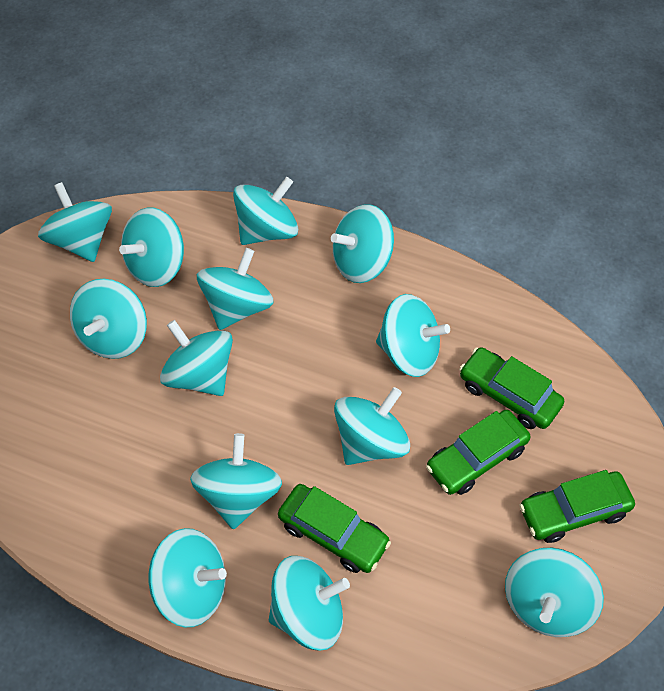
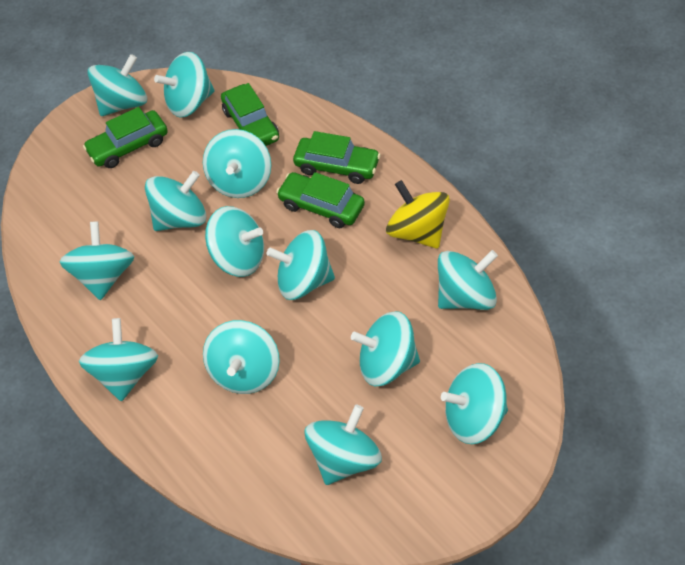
yellow spinning top: 0 -> 1

